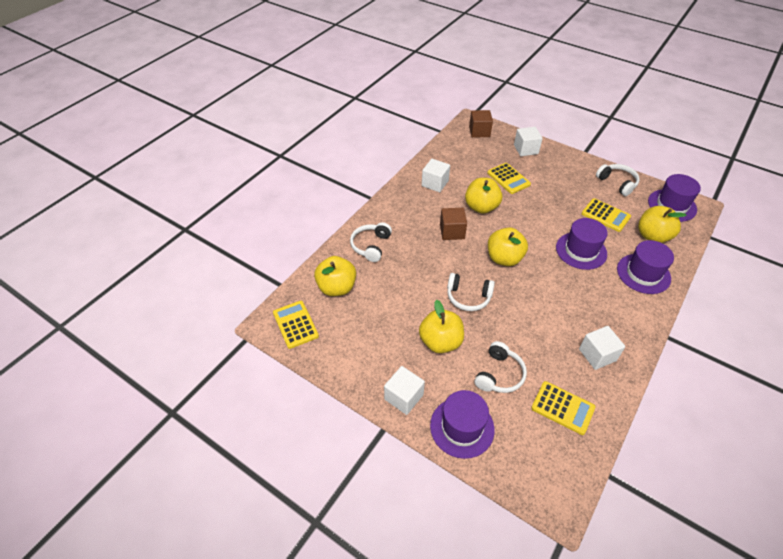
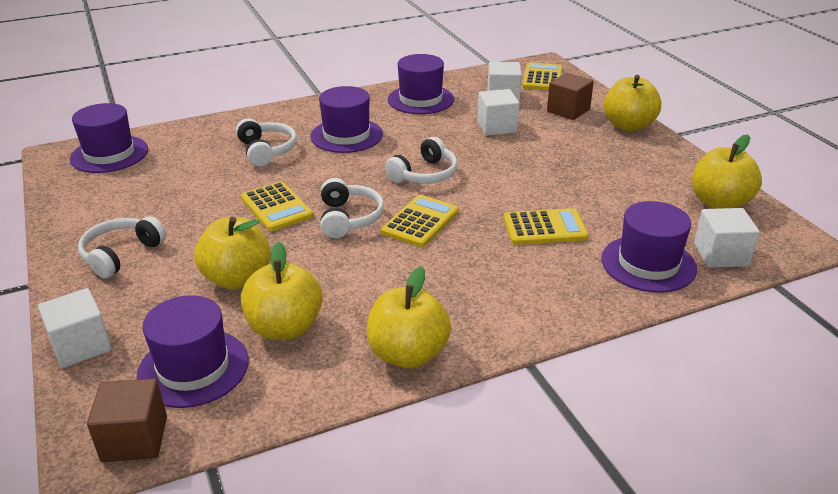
purple hat: 4 -> 5

